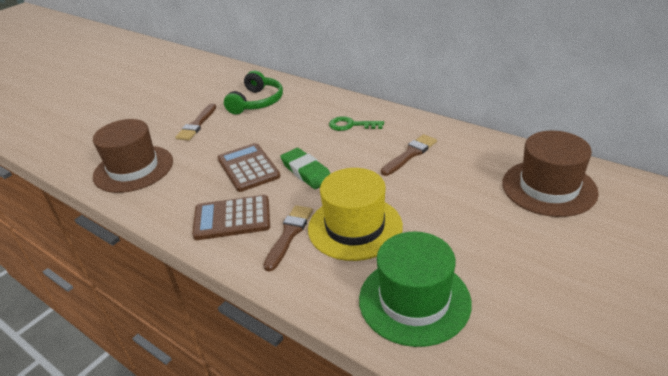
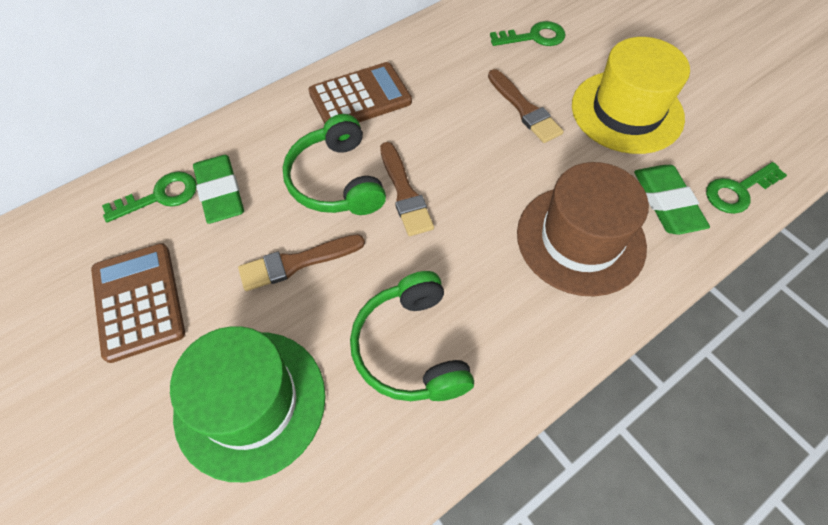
brown hat: 2 -> 1
green eraser: 1 -> 2
green headphones: 1 -> 2
green key: 1 -> 3

